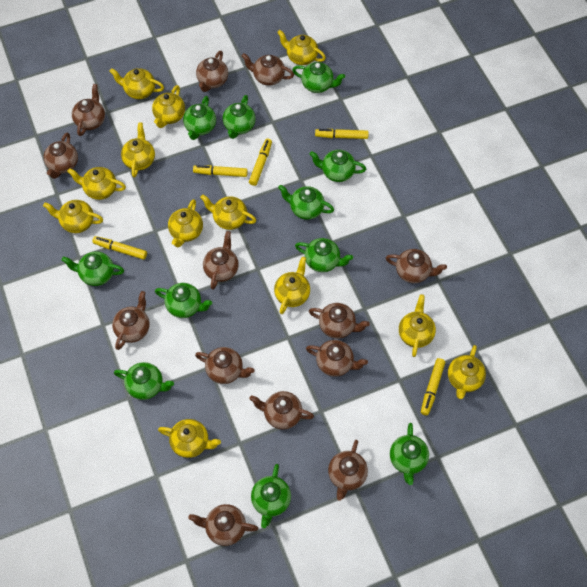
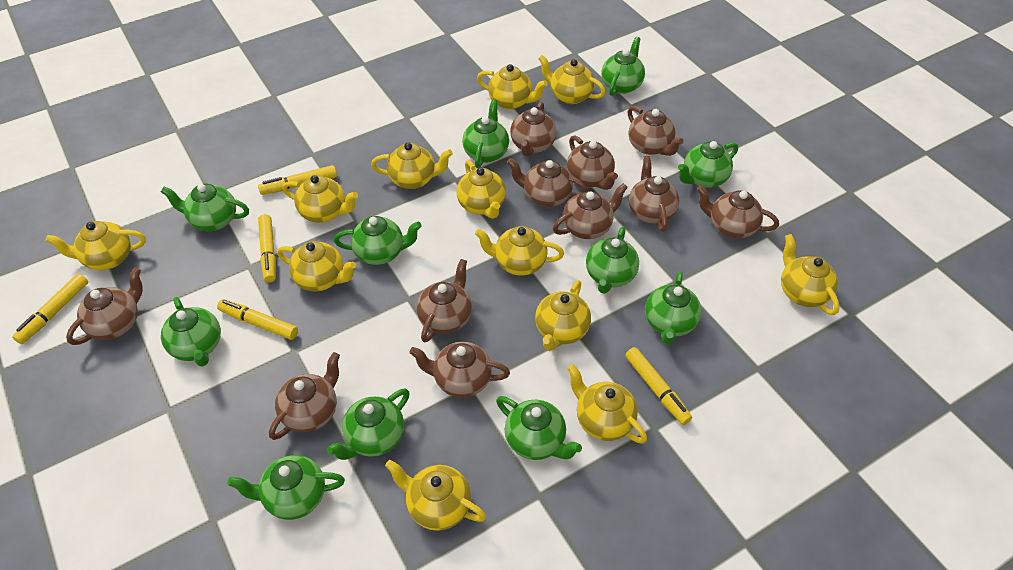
brown teapot: 13 -> 11

